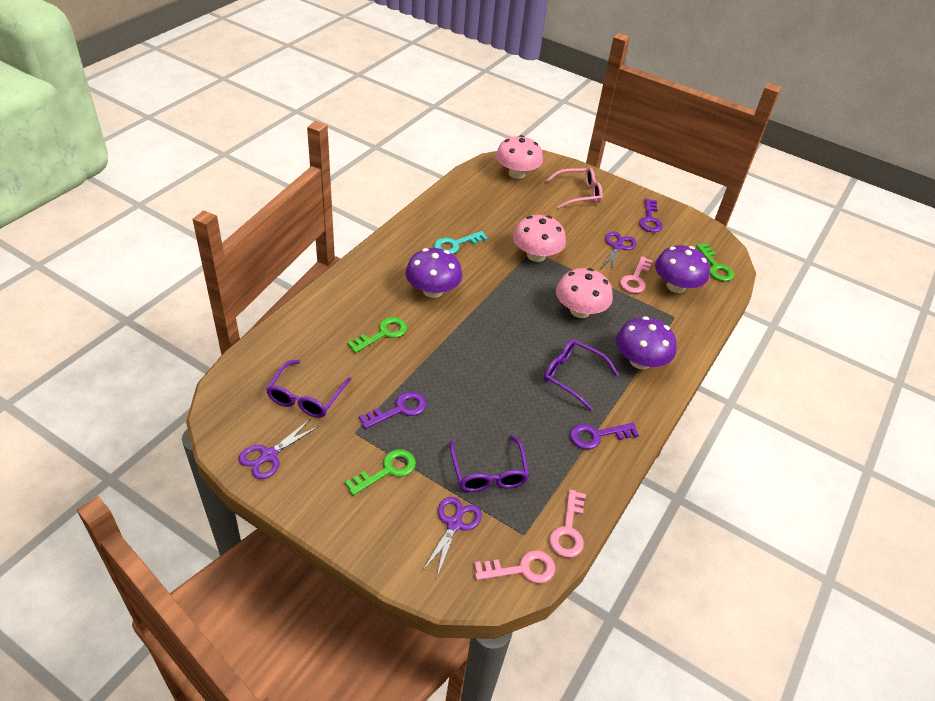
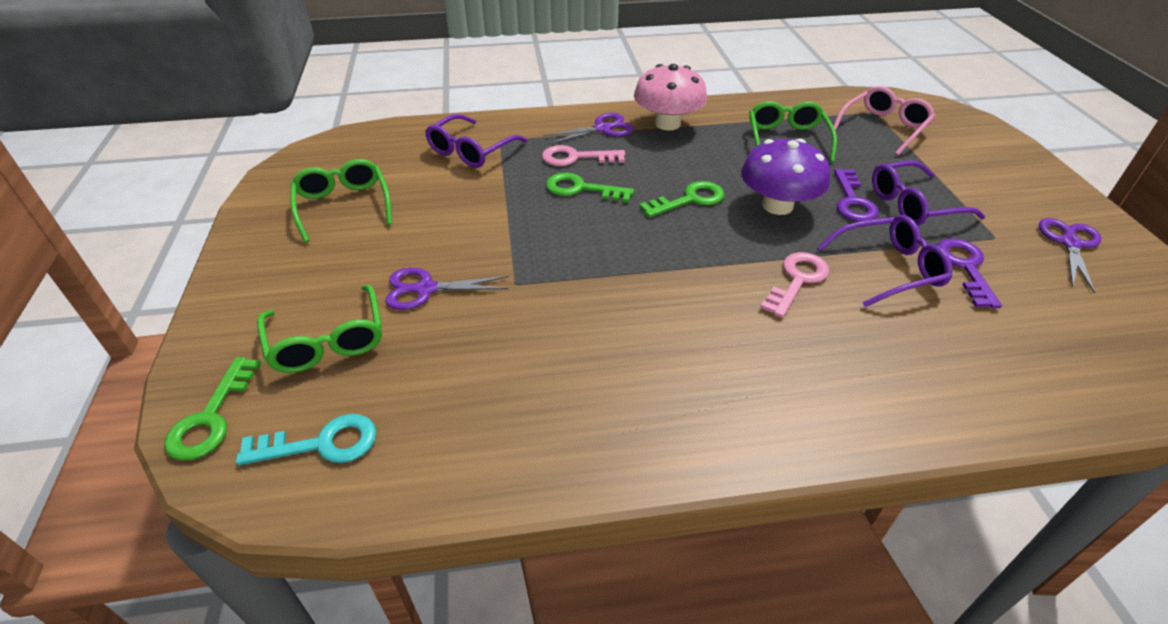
green glasses: 0 -> 3
pink key: 3 -> 2
pink mushroom: 3 -> 1
purple key: 3 -> 2
purple mushroom: 3 -> 1

